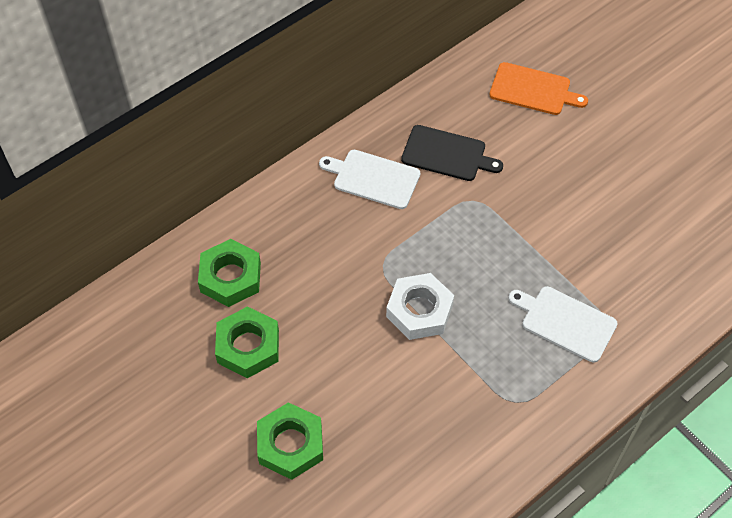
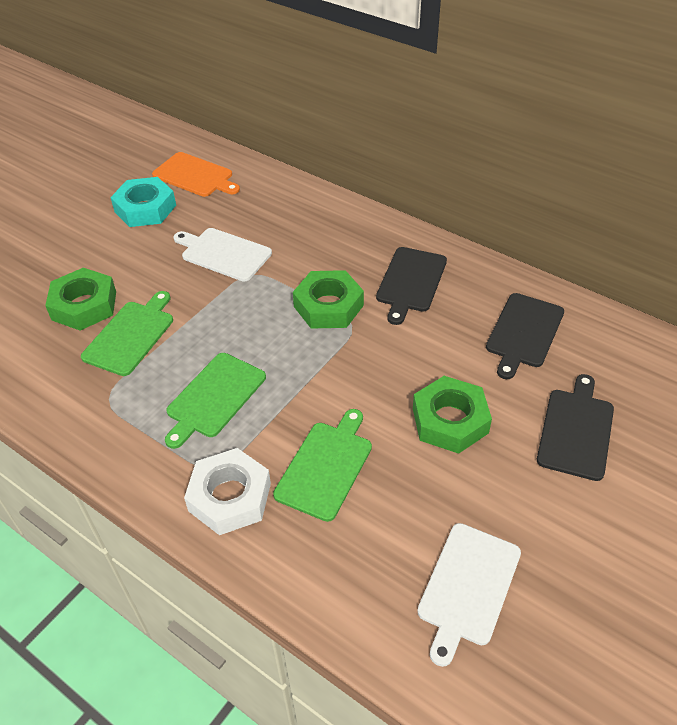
black cutting board: 1 -> 3
green cutting board: 0 -> 3
turquoise nut: 0 -> 1

